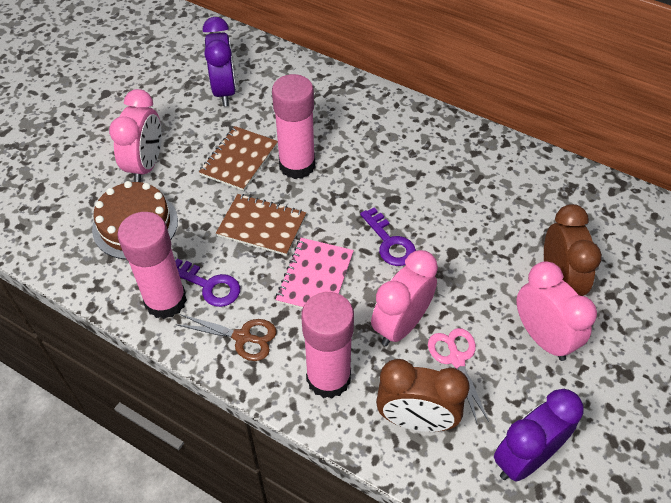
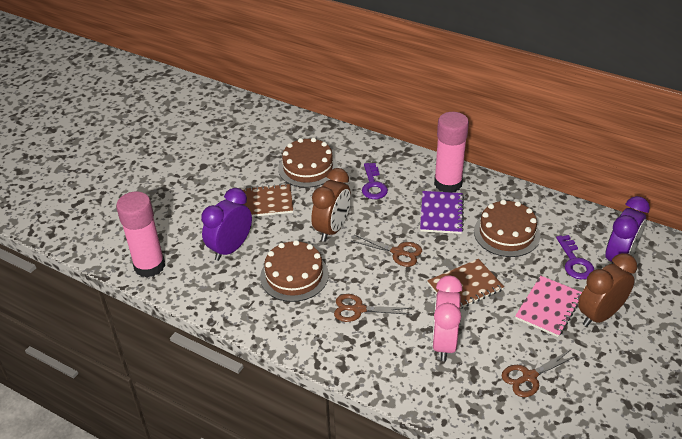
brown cake: 1 -> 3
brown scissors: 1 -> 3
pink clock: 3 -> 1
pink glue stick: 3 -> 2
pink scissors: 1 -> 0
purple notebook: 0 -> 1

